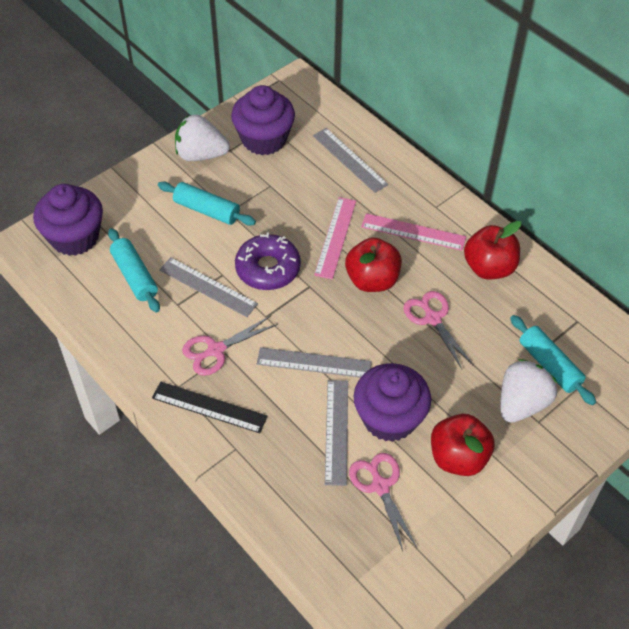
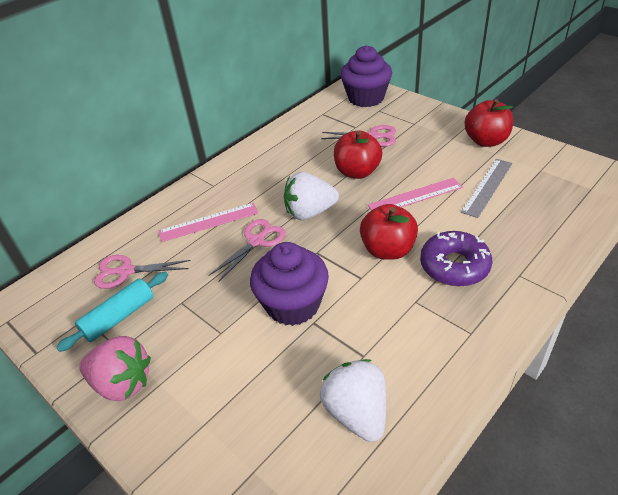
black ruler: 1 -> 0
grey ruler: 4 -> 1
pink strawberry: 0 -> 1
purple cupcake: 3 -> 2
turquoise rolling pin: 3 -> 1

